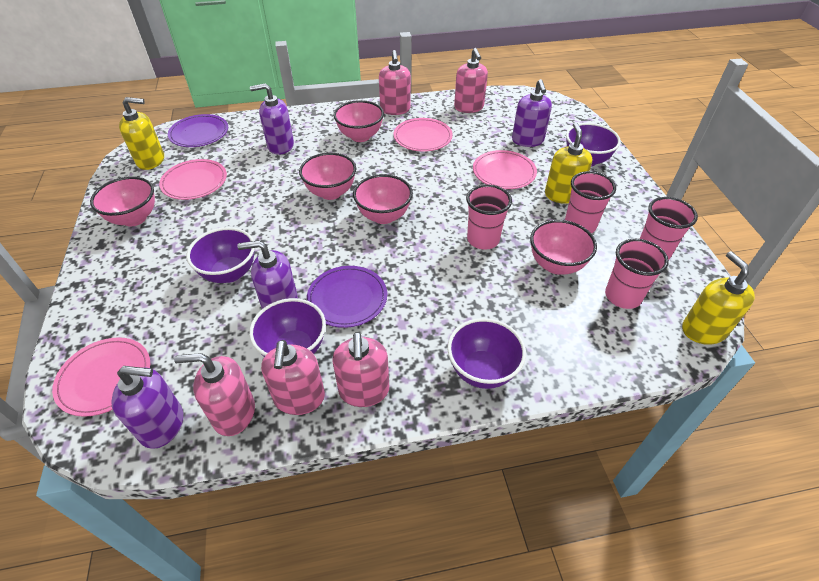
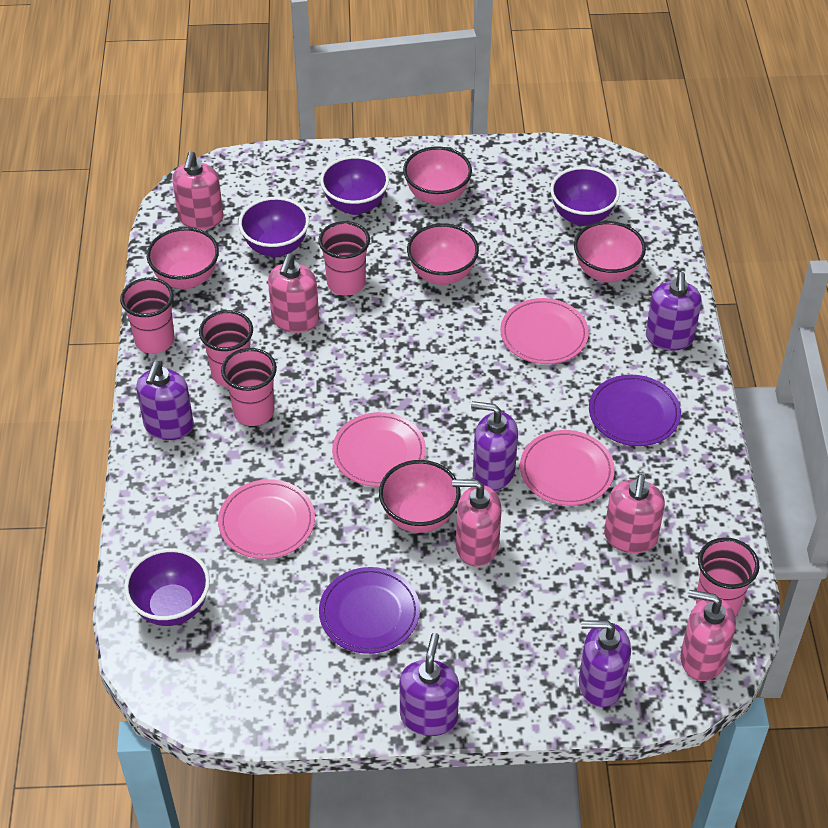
pink cup: 4 -> 5
purple soap dispenser: 4 -> 5
yellow soap dispenser: 3 -> 0

